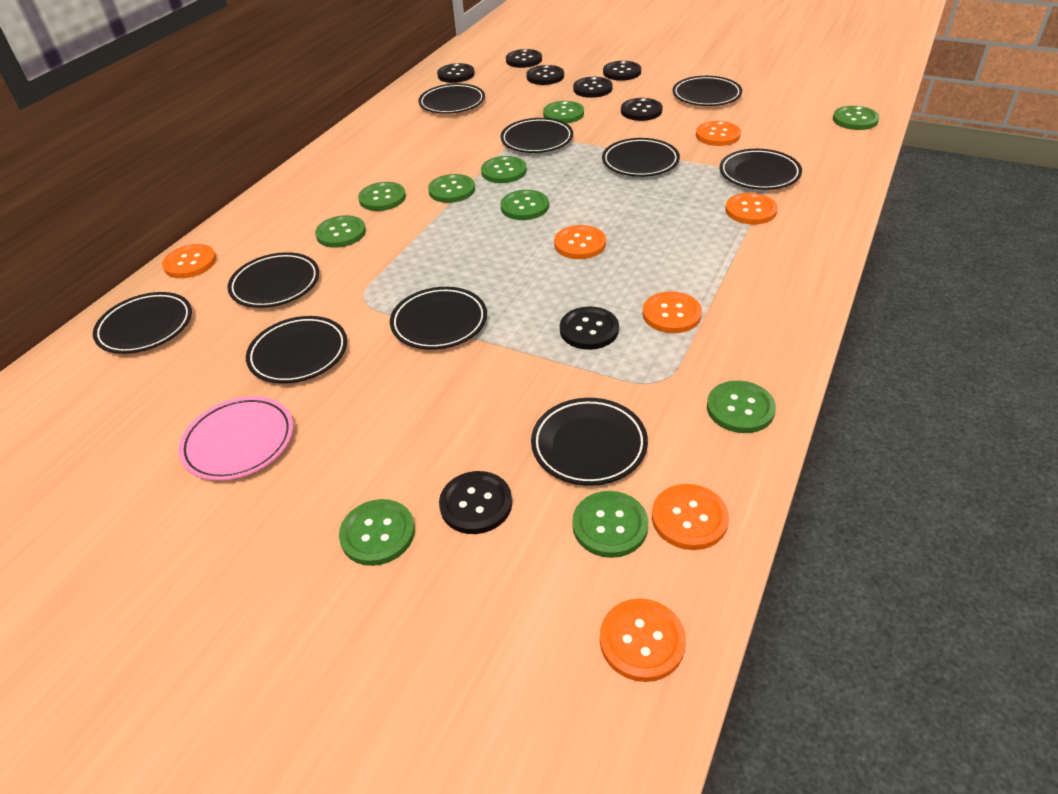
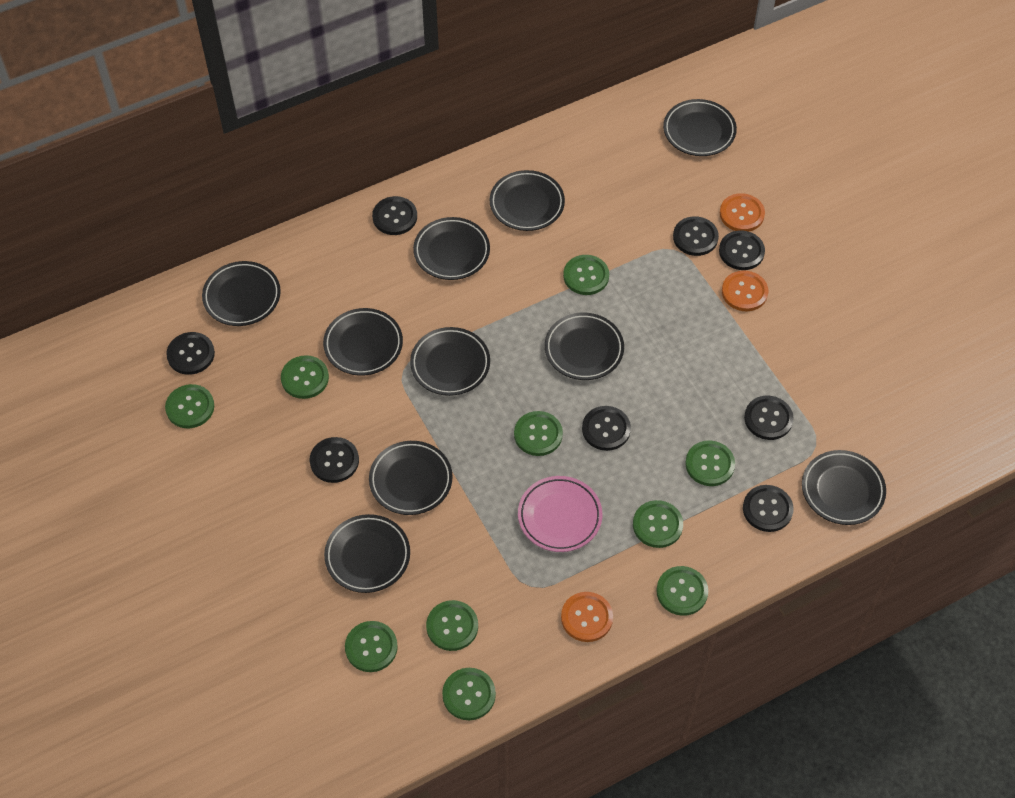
orange button: 7 -> 3

